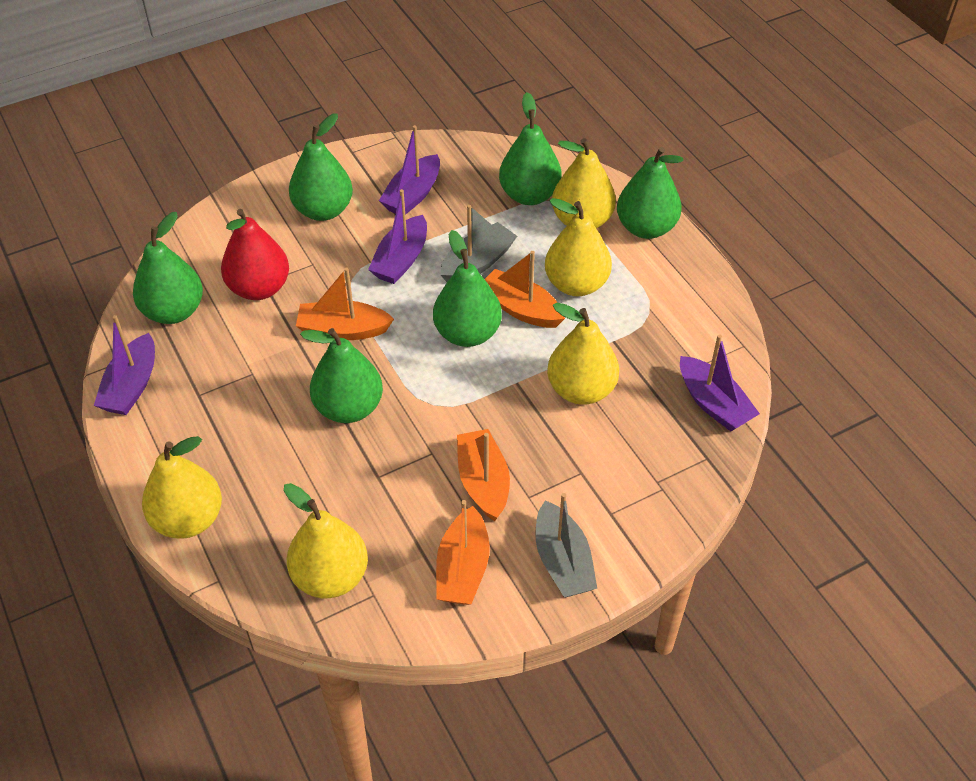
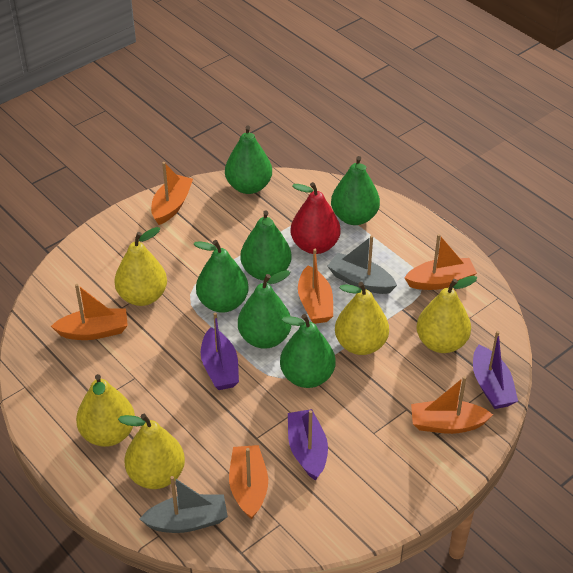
orange boat: 4 -> 6
purple boat: 4 -> 3

